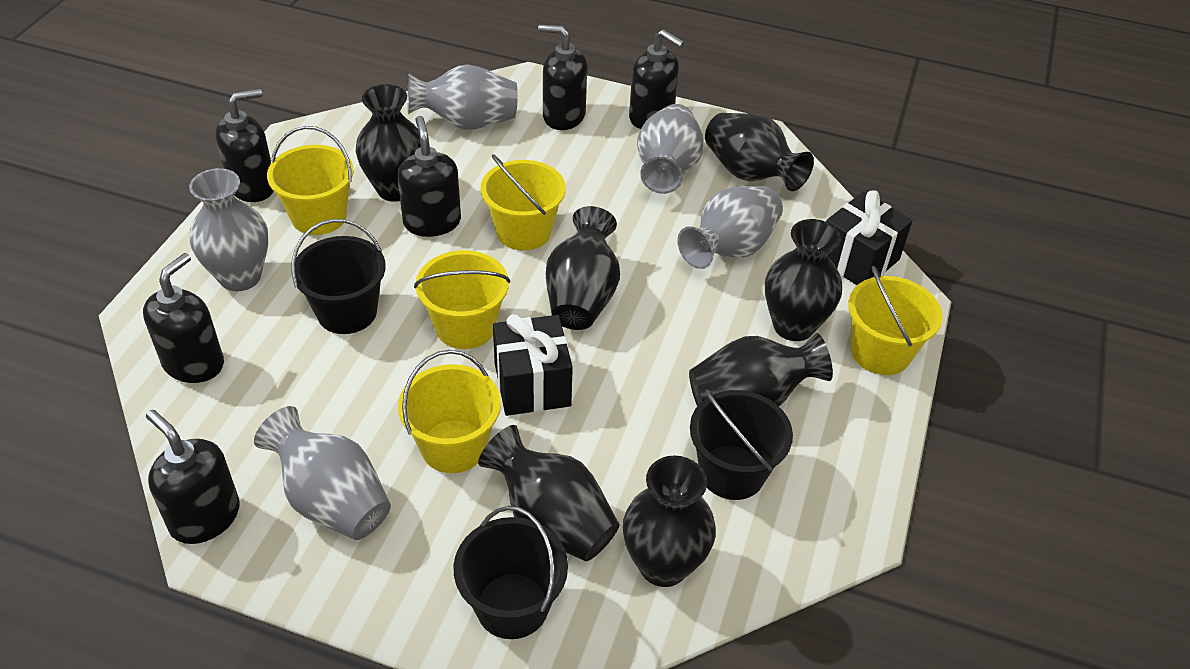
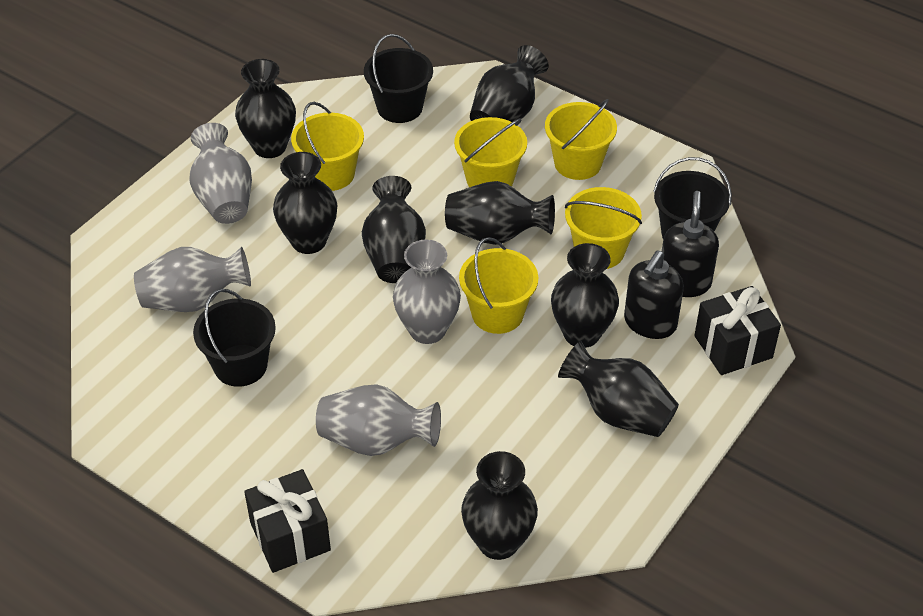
black soap dispenser: 6 -> 2
black vase: 7 -> 8
grey vase: 5 -> 4

